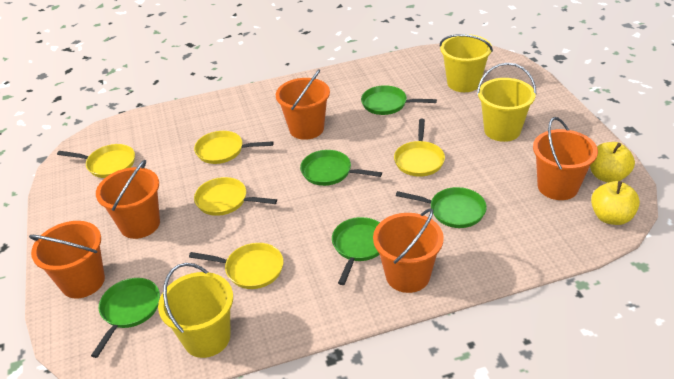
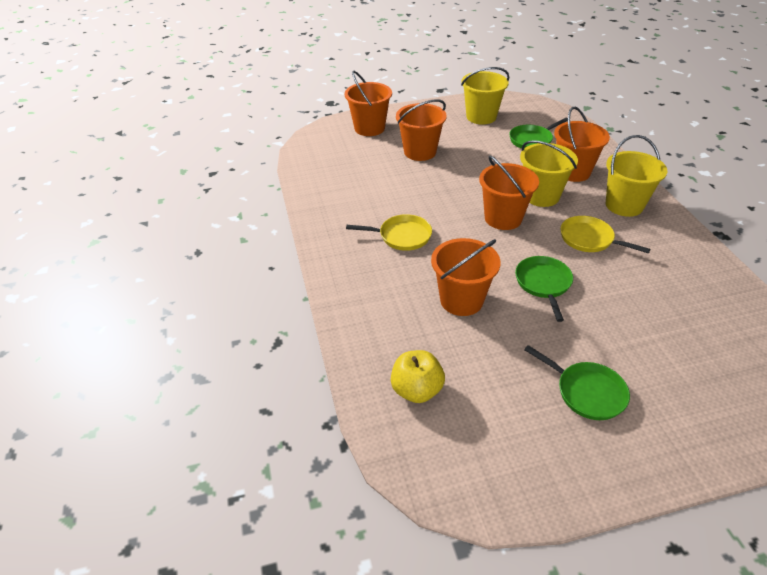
green pan: 5 -> 3
yellow apple: 2 -> 1
yellow pan: 5 -> 2

